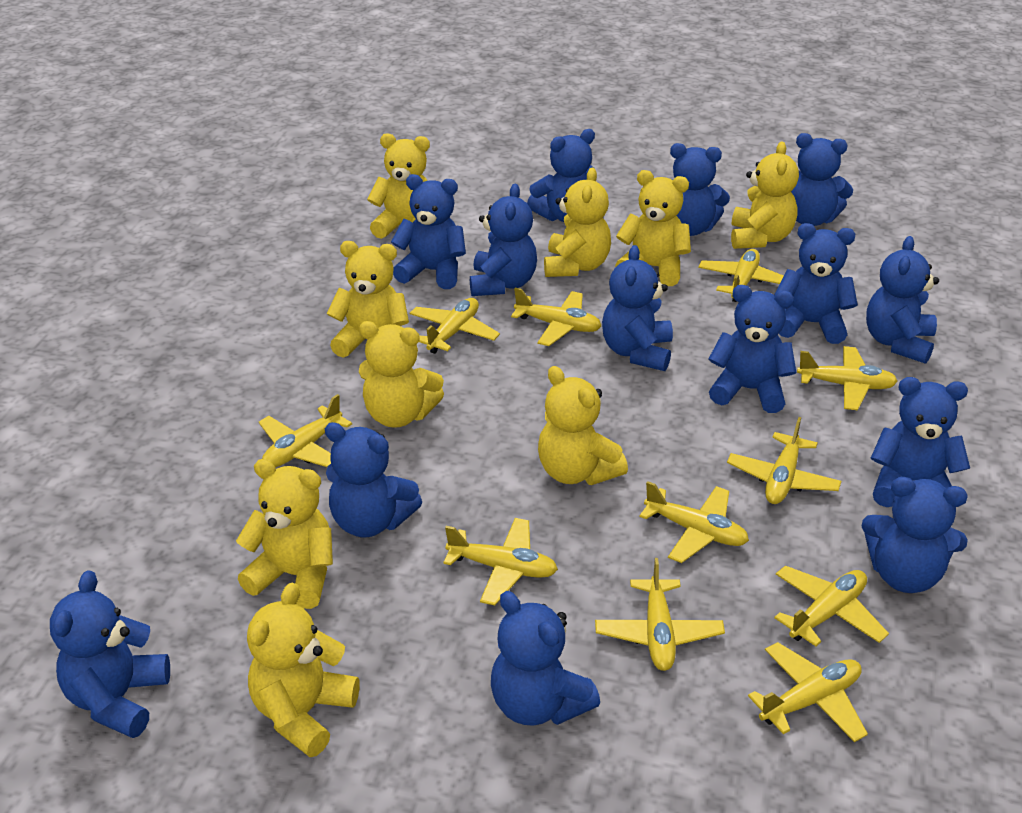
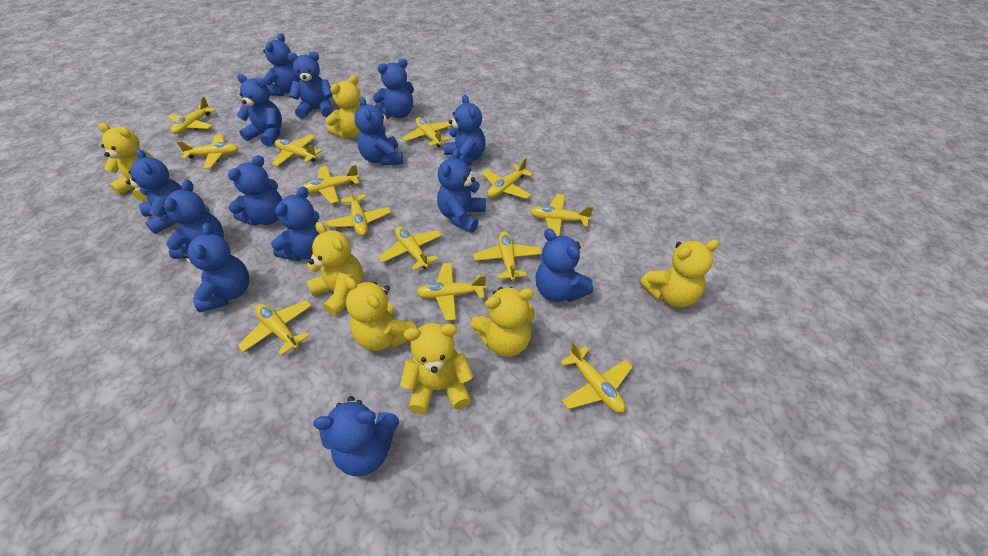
yellow plane: 11 -> 13
yellow teddy bear: 9 -> 7

